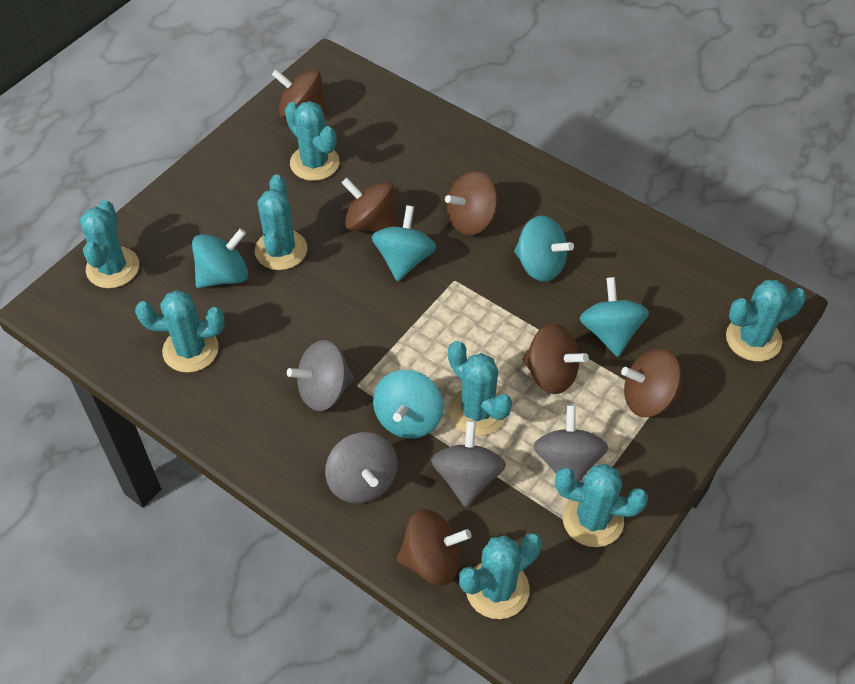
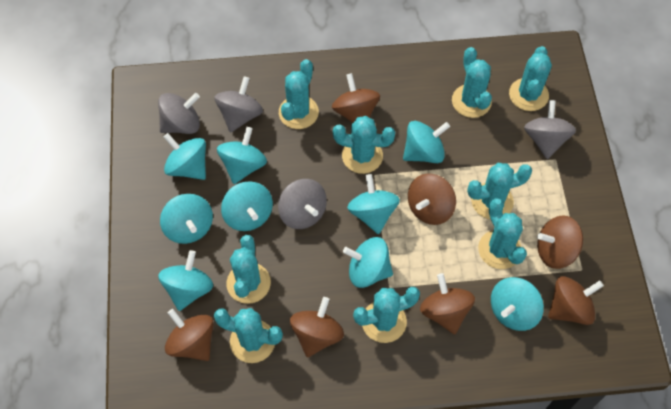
brown spinning top: 6 -> 7
turquoise cactus: 8 -> 9
turquoise spinning top: 5 -> 9

